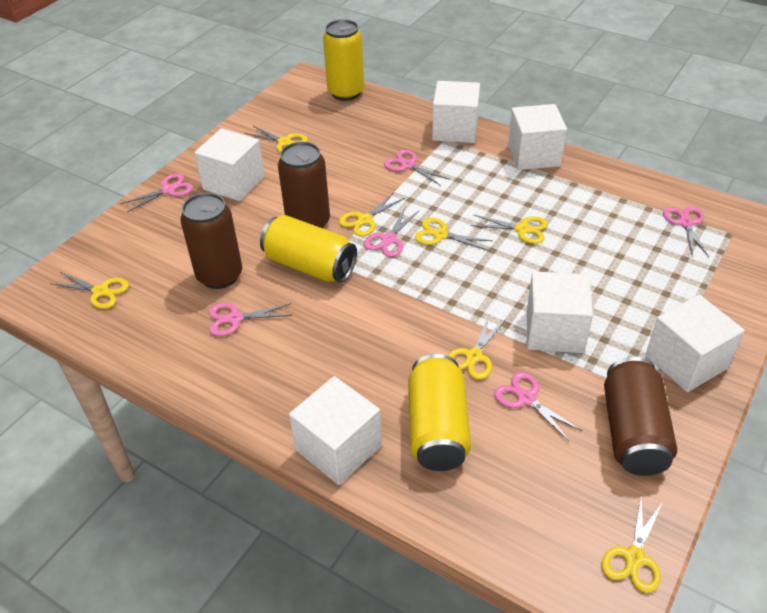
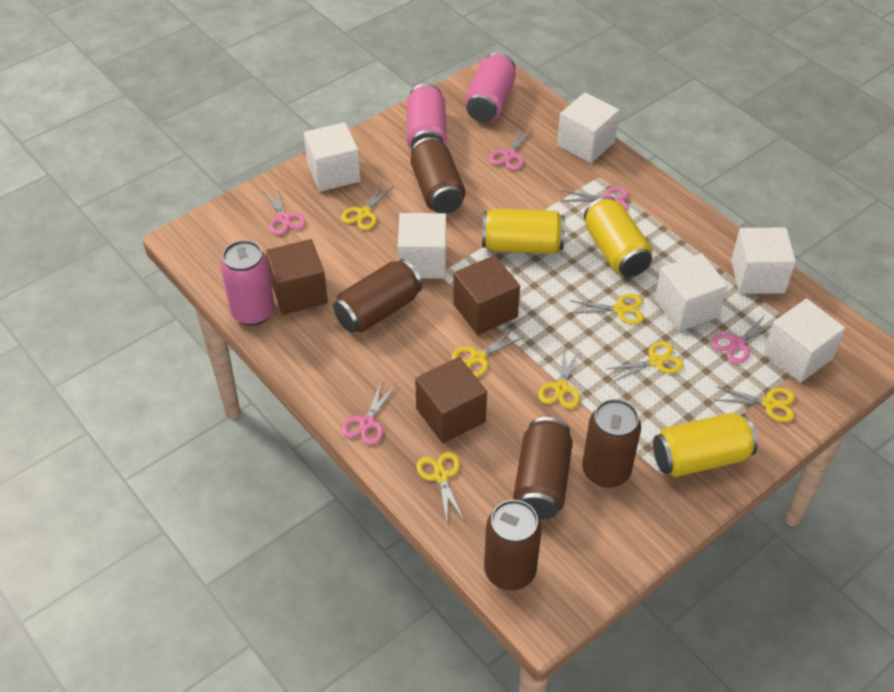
brown can: 3 -> 5
brown cube: 0 -> 3
pink can: 0 -> 3
pink scissors: 6 -> 5

